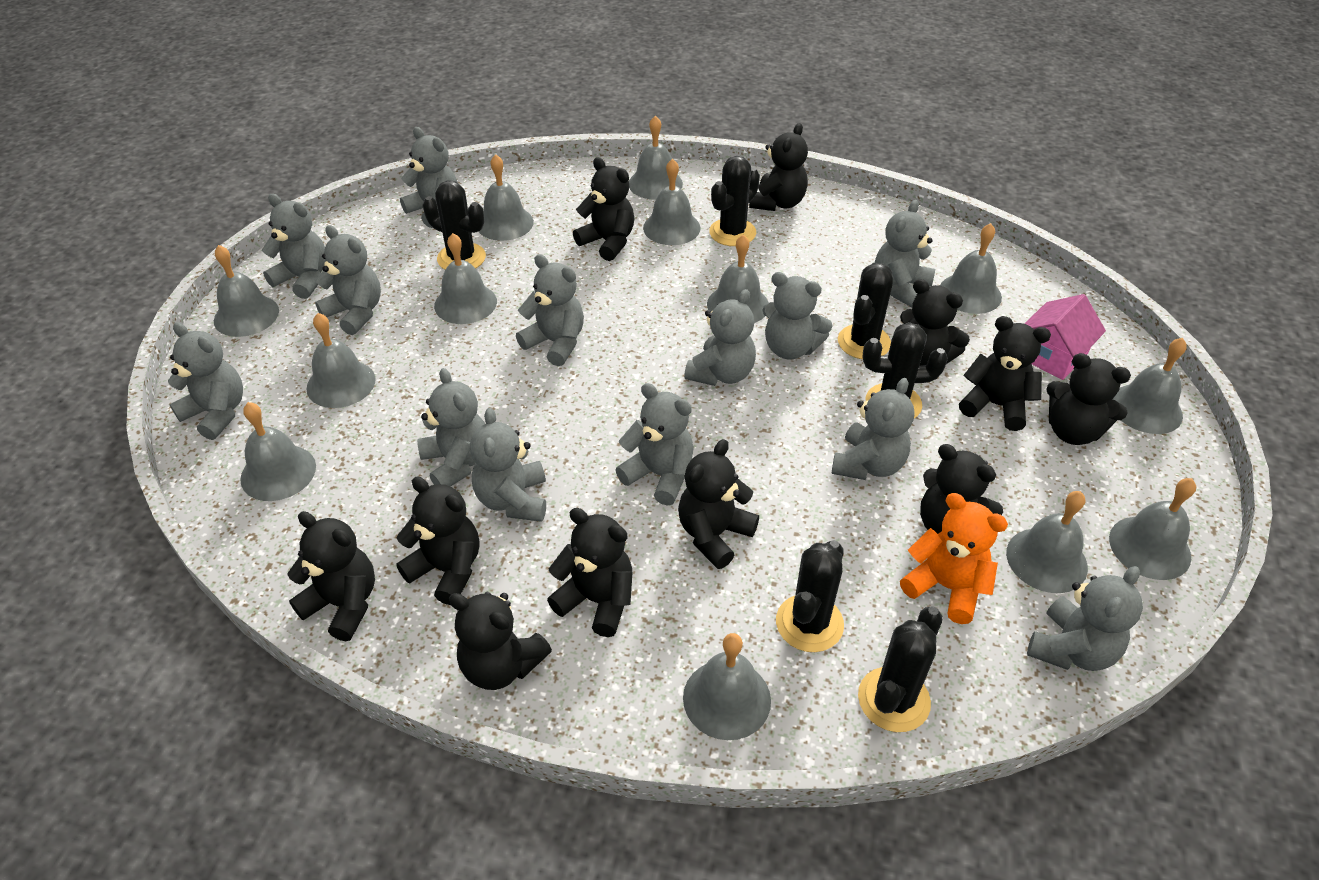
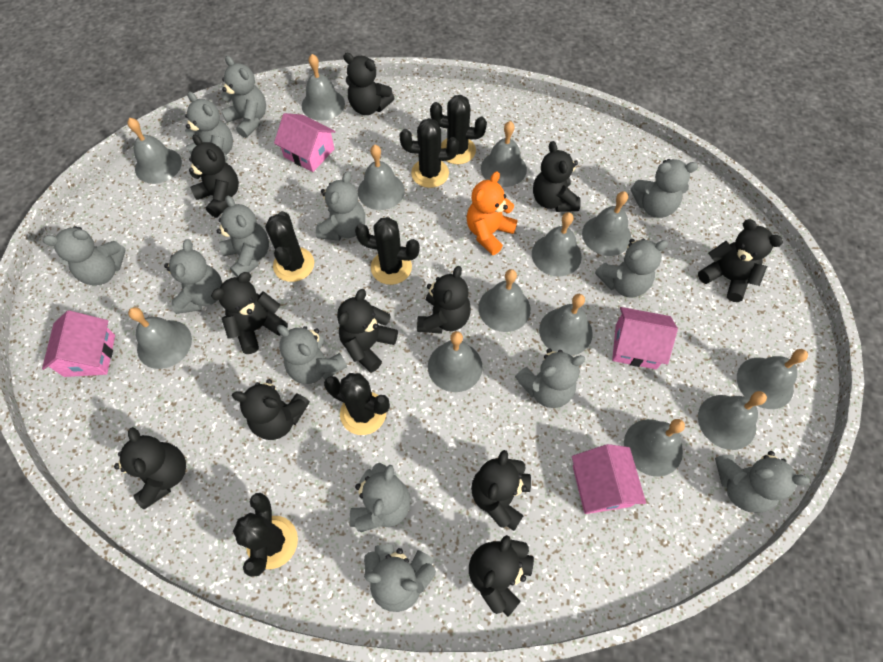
pink house: 1 -> 4

